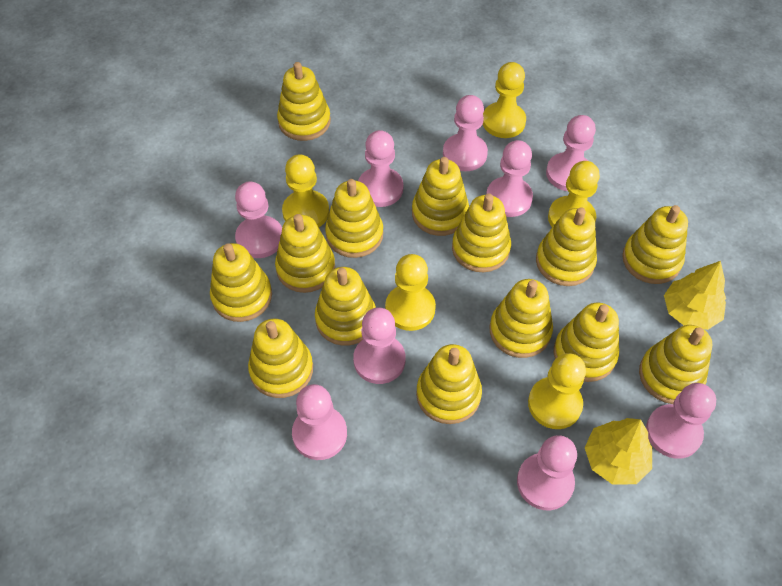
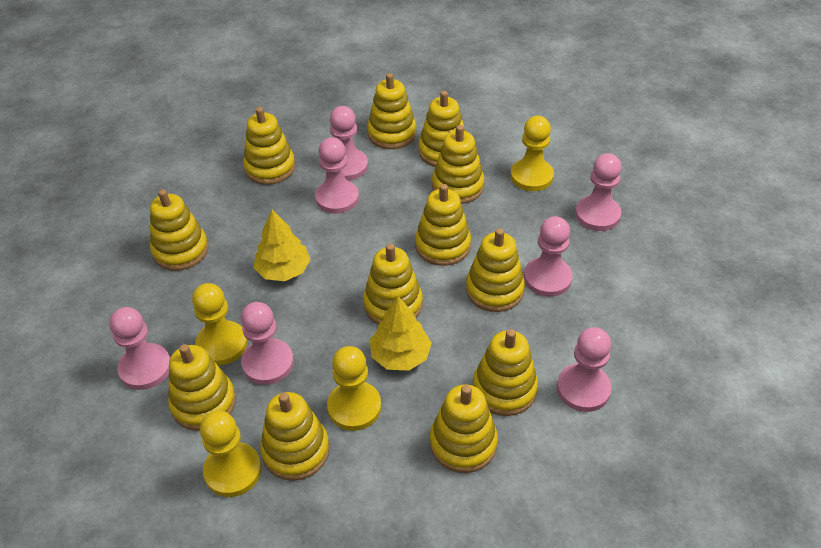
pink pawn: 9 -> 7
yellow pawn: 5 -> 4
yellow stacking toy: 14 -> 12

